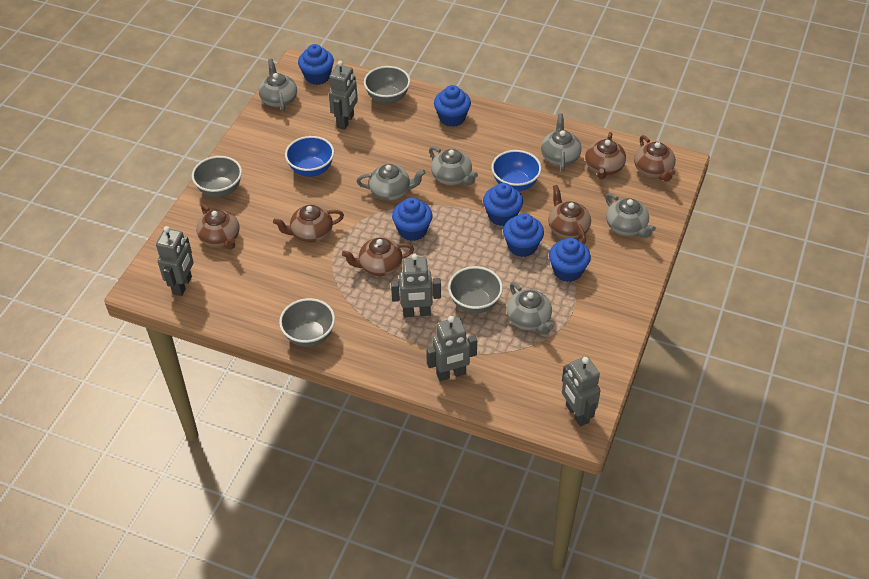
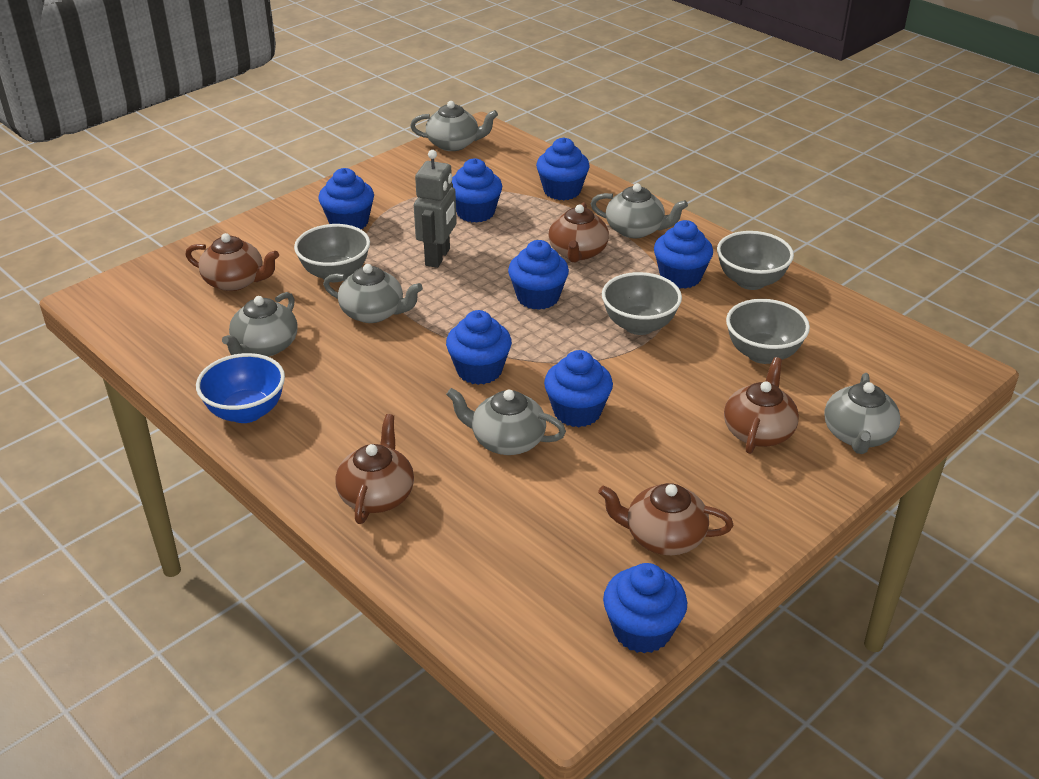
blue bowl: 2 -> 1
blue cupcake: 6 -> 8
brown teapot: 6 -> 5
grey robot: 5 -> 1

